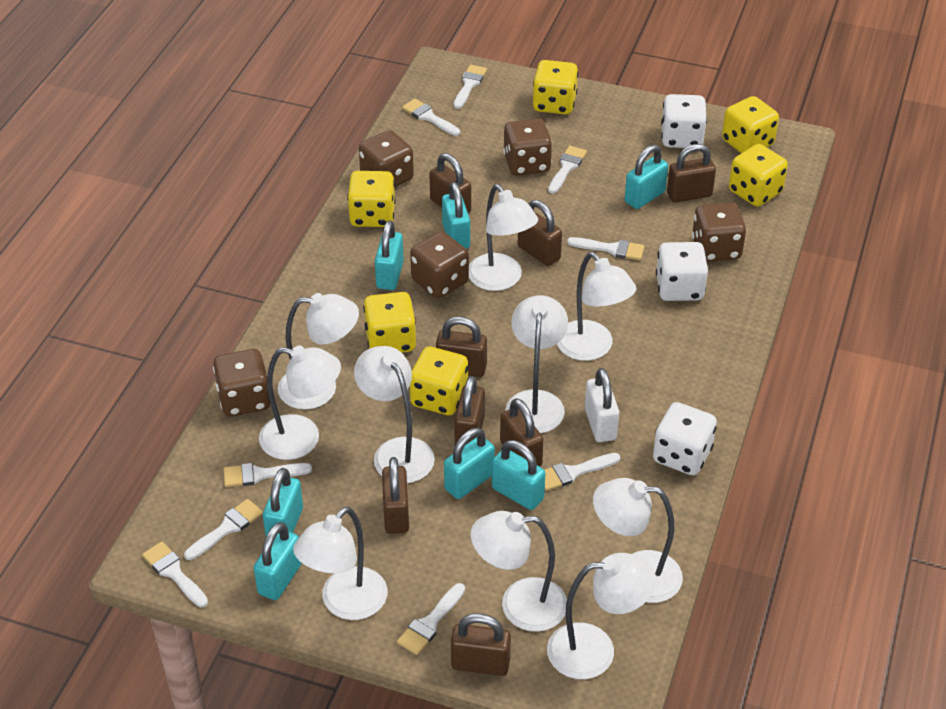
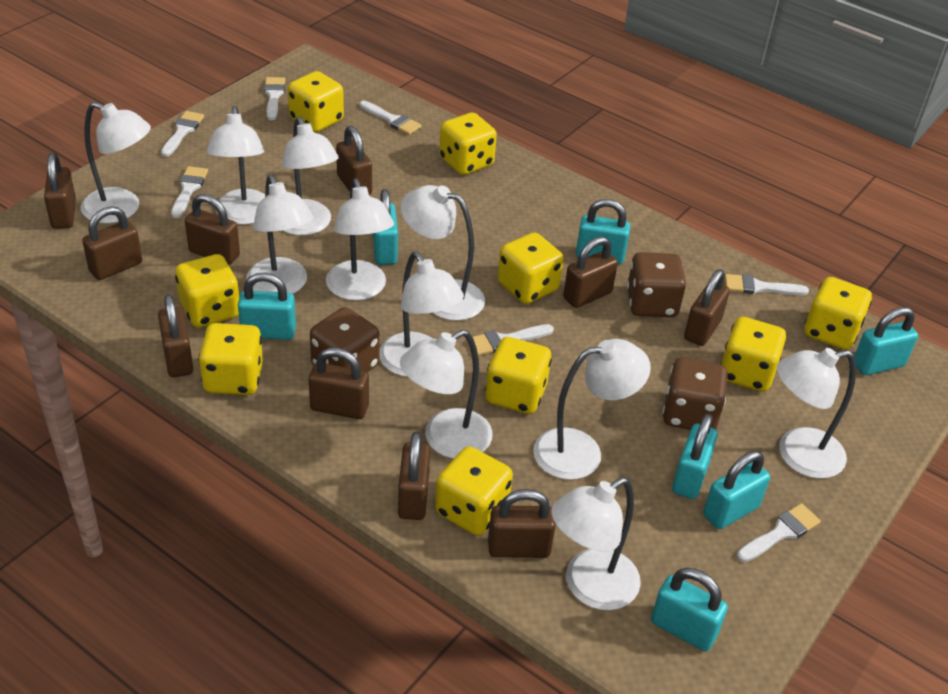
brown dice: 5 -> 3
brown padlock: 8 -> 10
white brush: 9 -> 7
white dice: 3 -> 0
white lamp: 10 -> 11
white padlock: 1 -> 0
yellow dice: 6 -> 9

